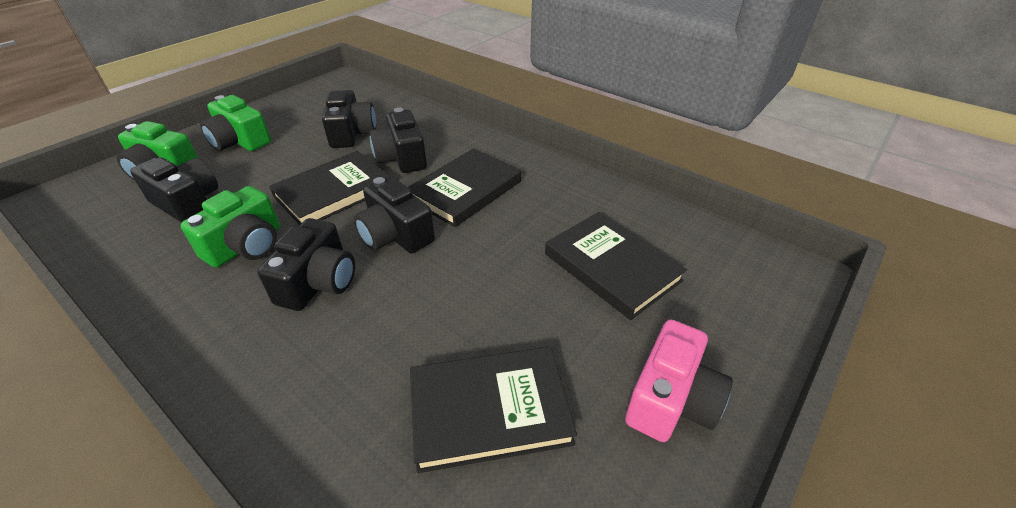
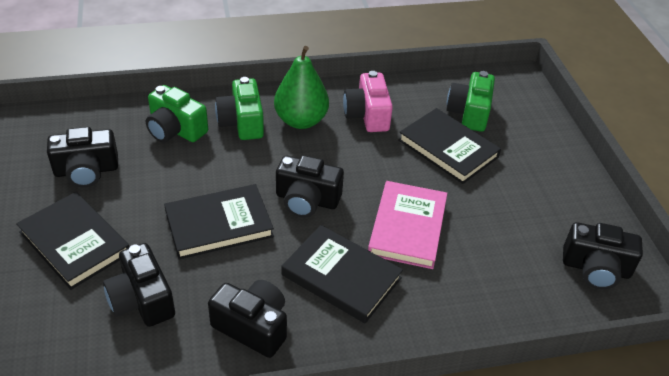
green pear: 0 -> 1
pink book: 0 -> 1

